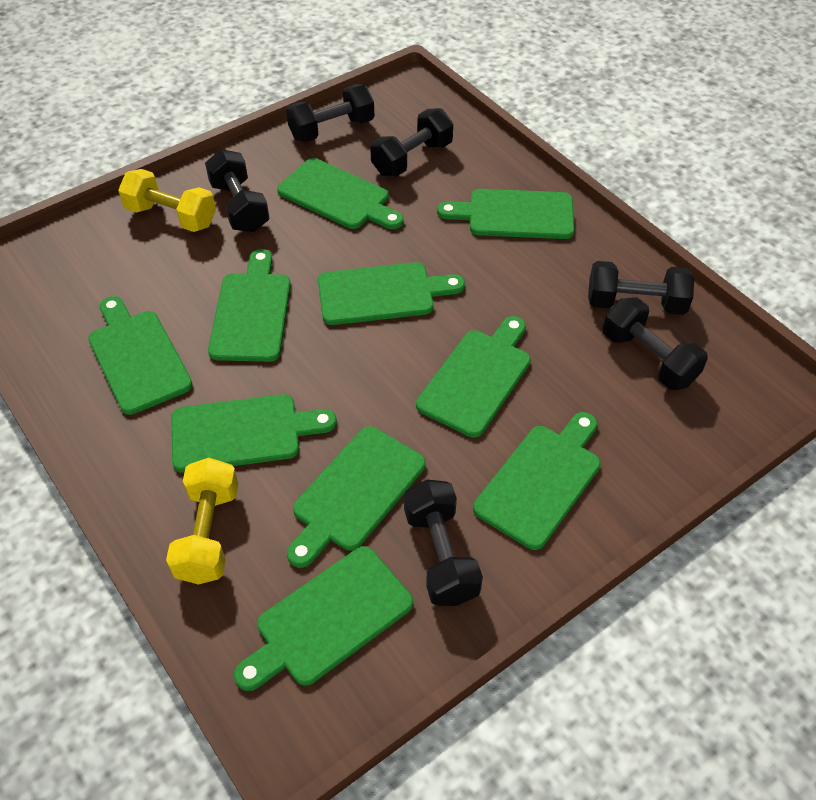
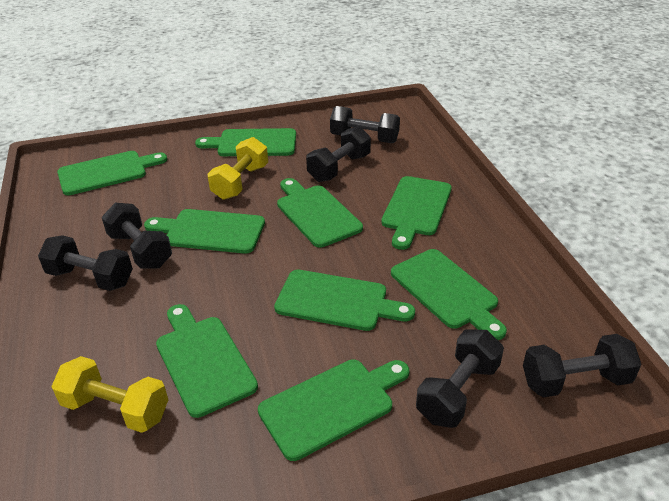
green cutting board: 10 -> 9

